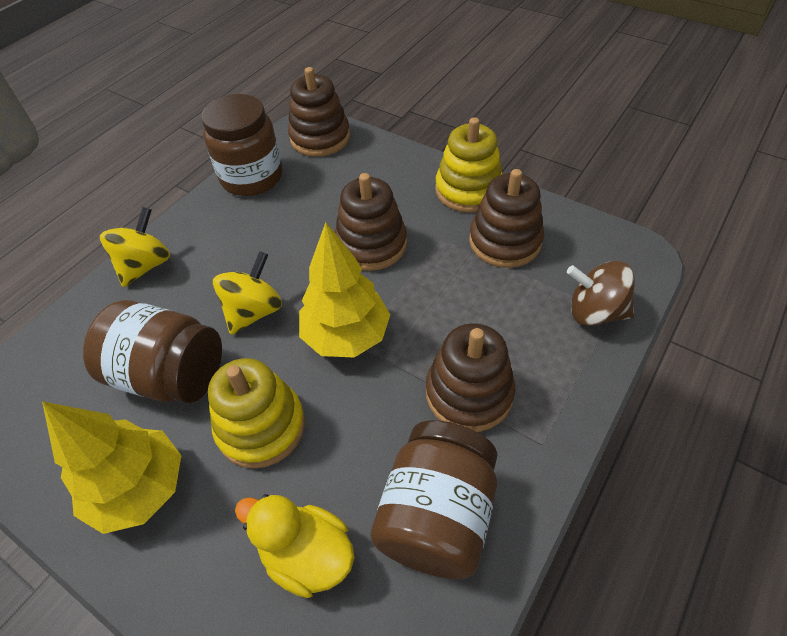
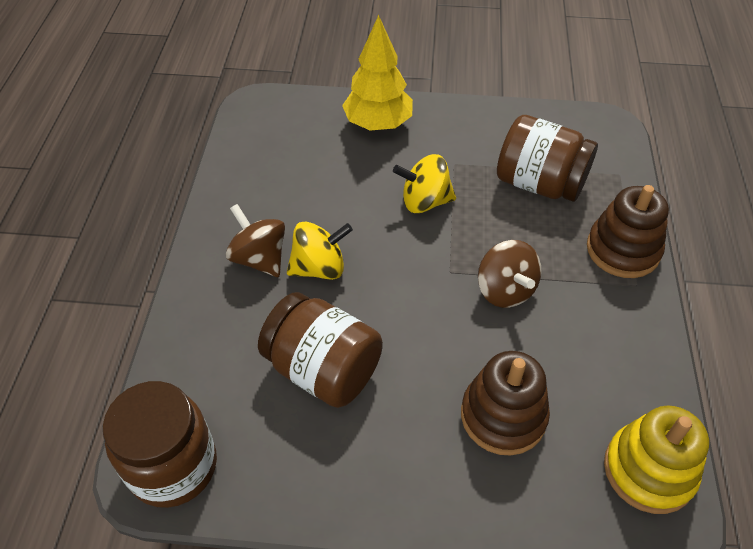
brown spinning top: 1 -> 2
brown stacking toy: 4 -> 2
yellow duck: 1 -> 0
yellow stacking toy: 2 -> 1
yellow tree: 2 -> 1

